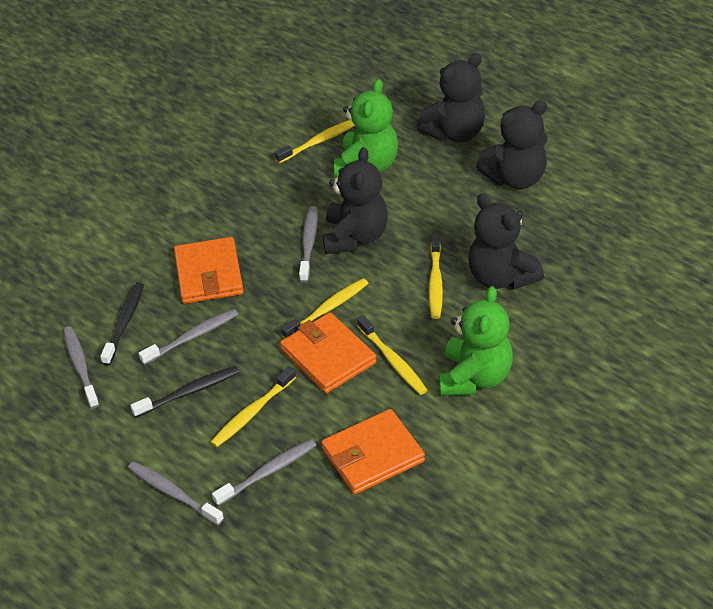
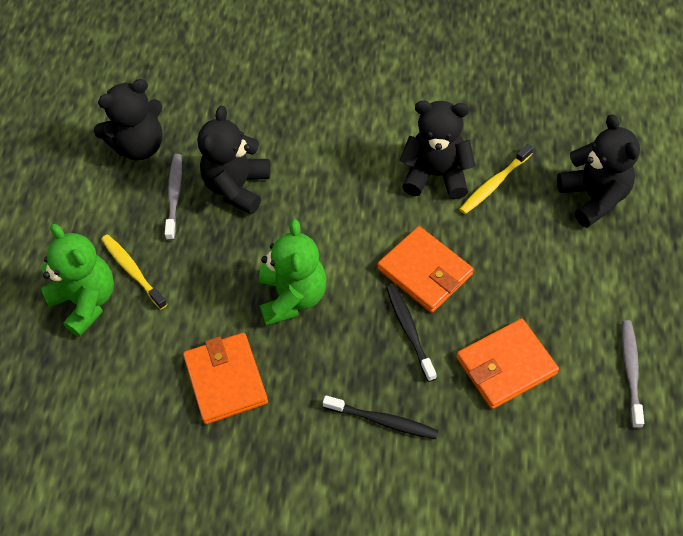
grey toothbrush: 5 -> 2
yellow toothbrush: 5 -> 2

